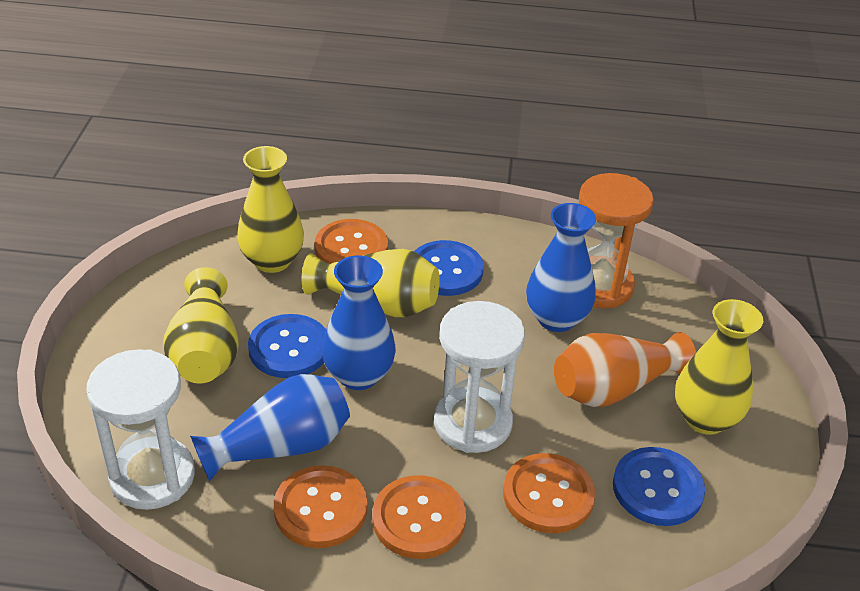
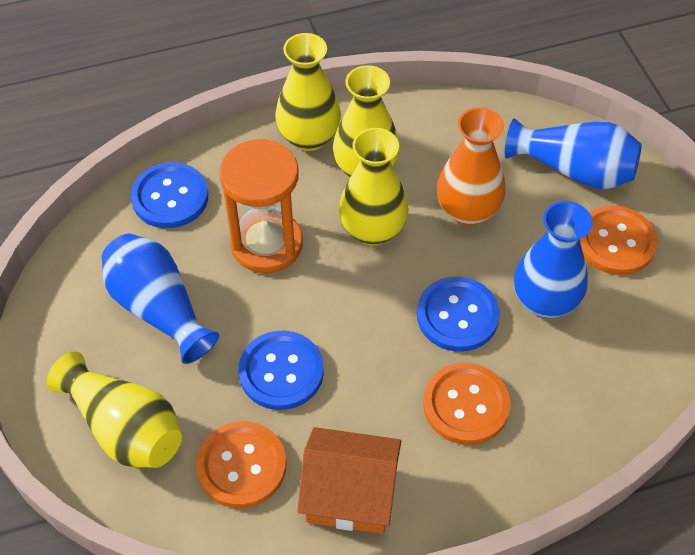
orange button: 4 -> 3
orange house: 0 -> 1
white hourglass: 2 -> 0

